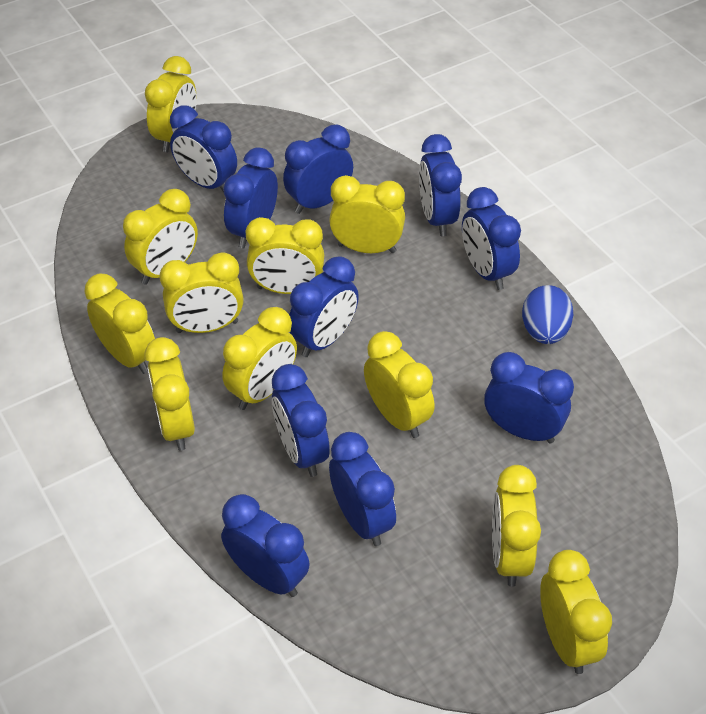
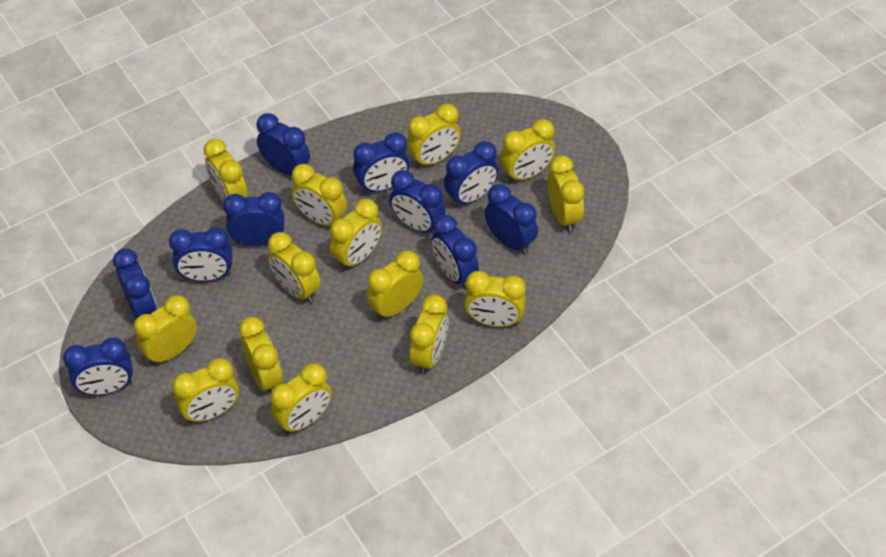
blue egg: 1 -> 0
yellow clock: 11 -> 14

